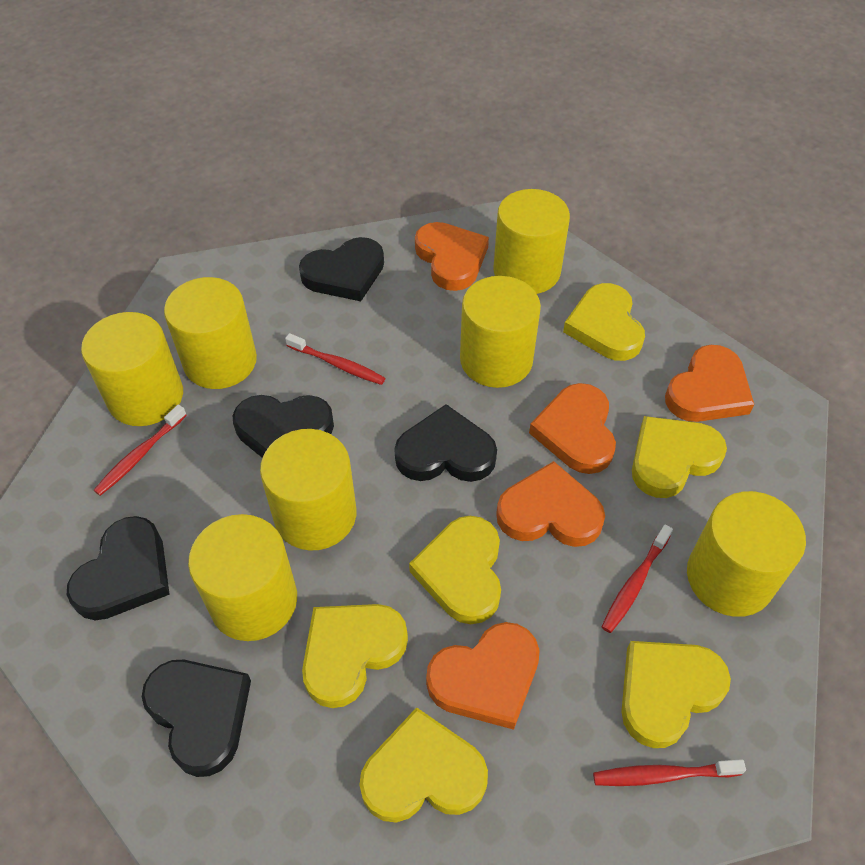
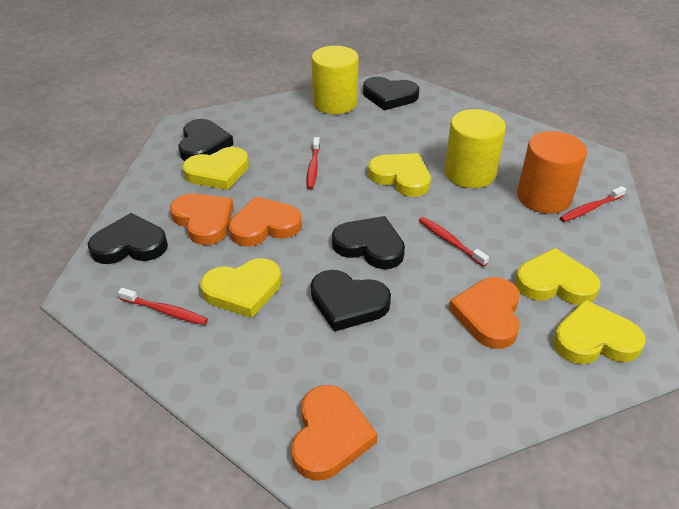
orange cylinder: 0 -> 1
orange heart: 5 -> 4
yellow cylinder: 7 -> 2
yellow heart: 6 -> 5

